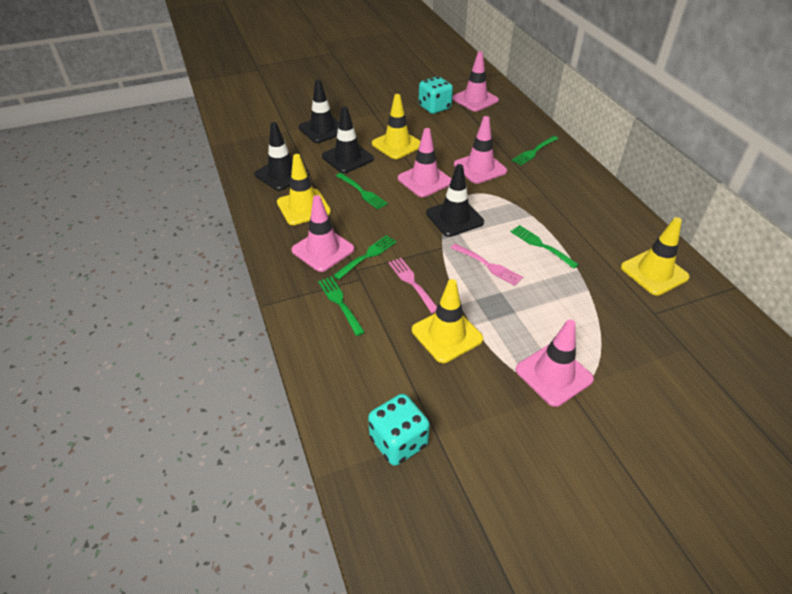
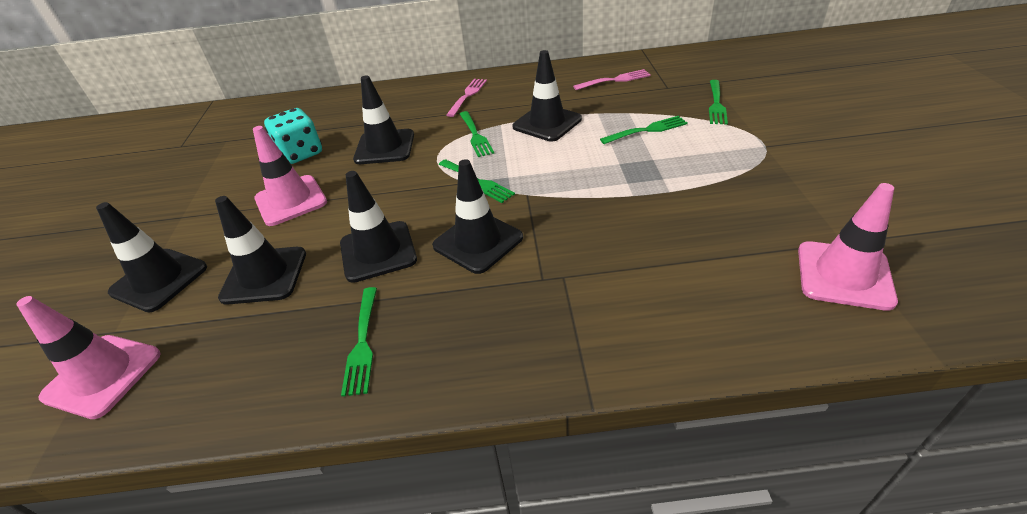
black traffic cone: 4 -> 6
pink traffic cone: 5 -> 3
turquoise dice: 2 -> 1
yellow traffic cone: 4 -> 0

